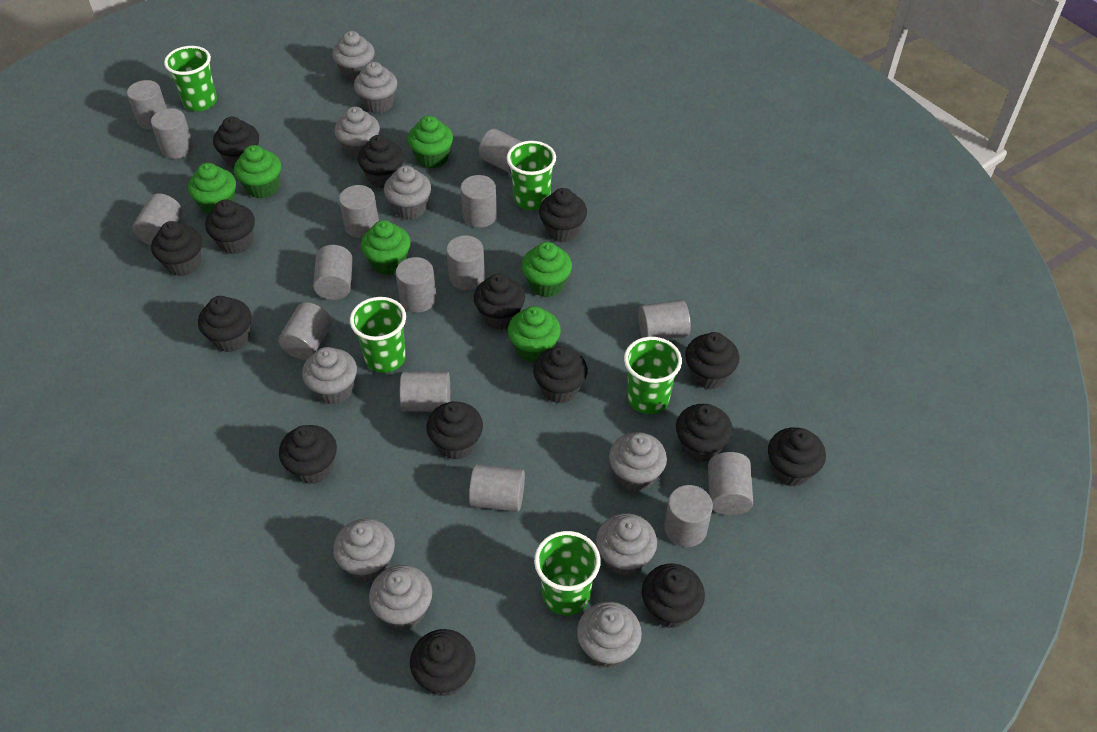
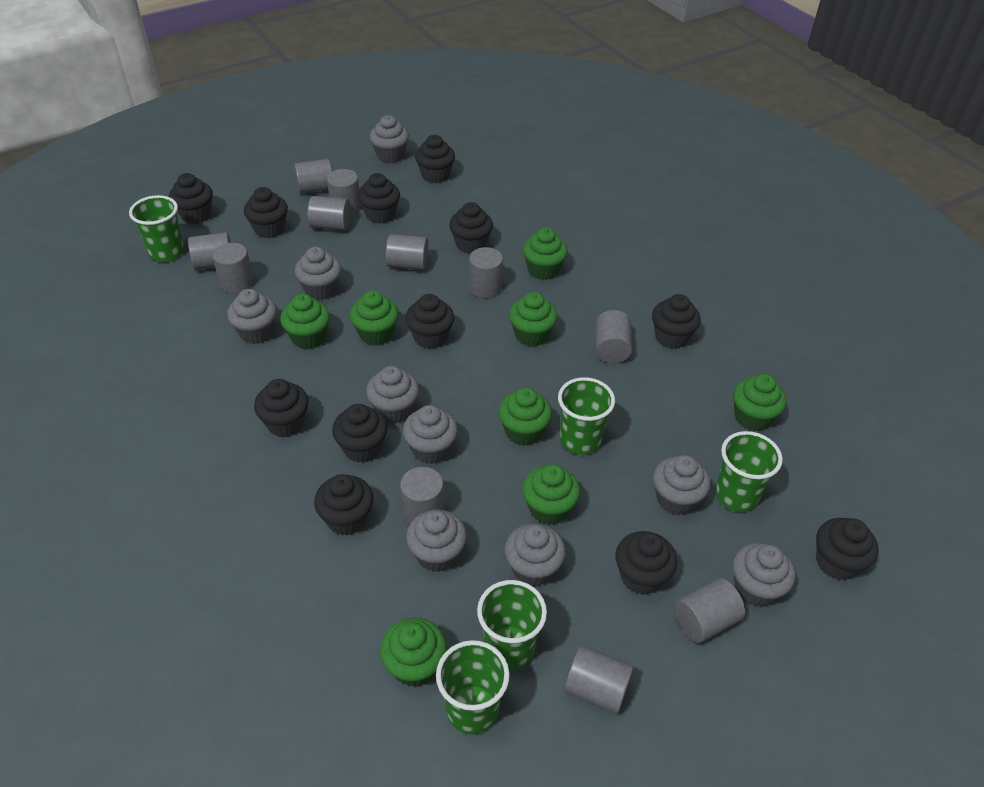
black cupcake: 15 -> 12
green cupcake: 6 -> 8
grey cupcake: 10 -> 9
grey cylinder: 15 -> 11

